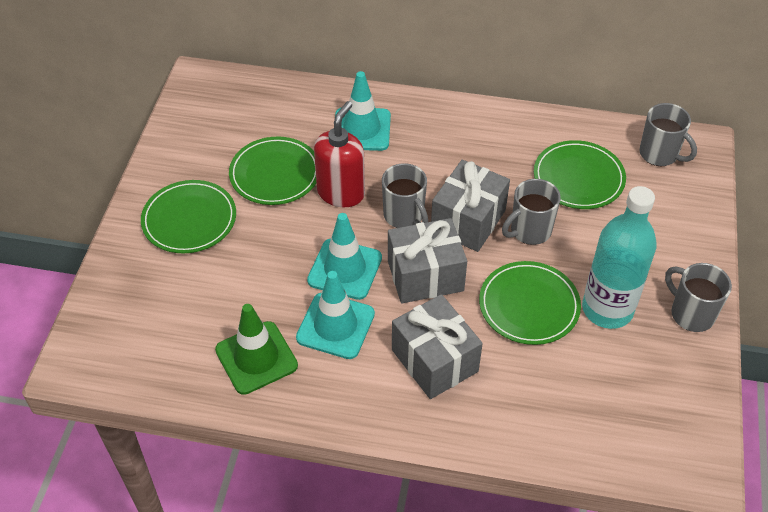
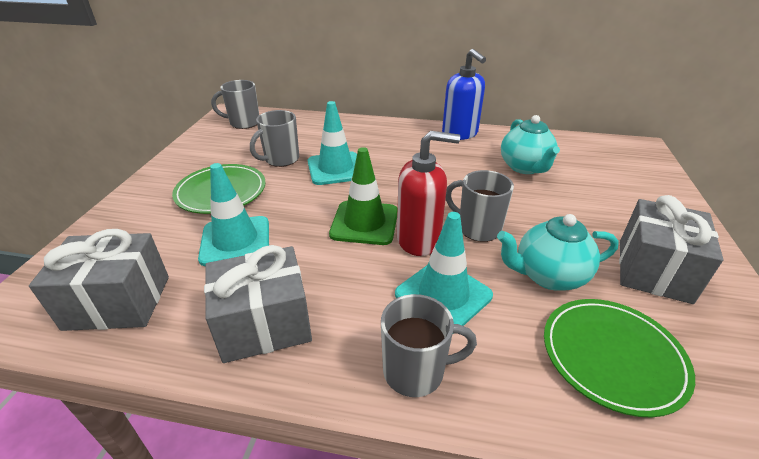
blue soap dispenser: 0 -> 1
green plate: 4 -> 2
turquoise bottle: 1 -> 0
turquoise teapot: 0 -> 2

